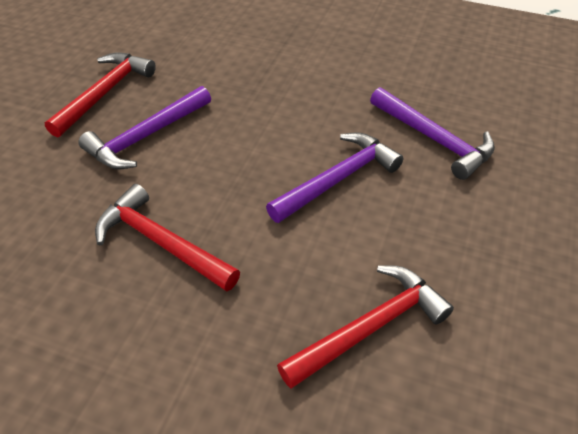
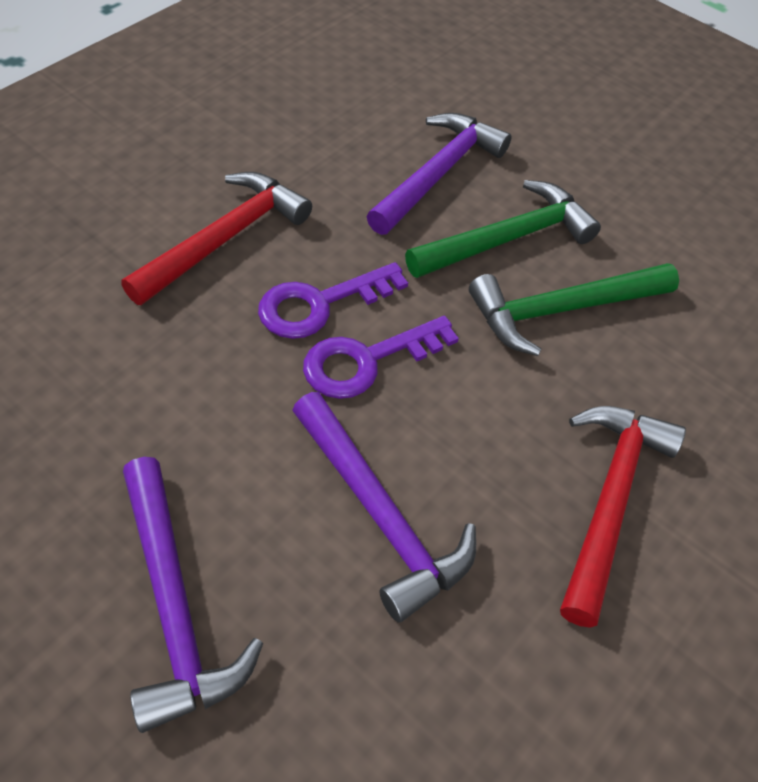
green hammer: 0 -> 2
purple key: 0 -> 2
red hammer: 3 -> 2

